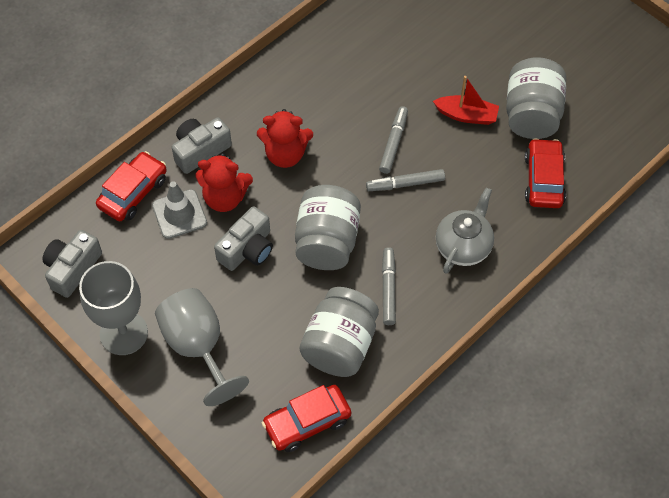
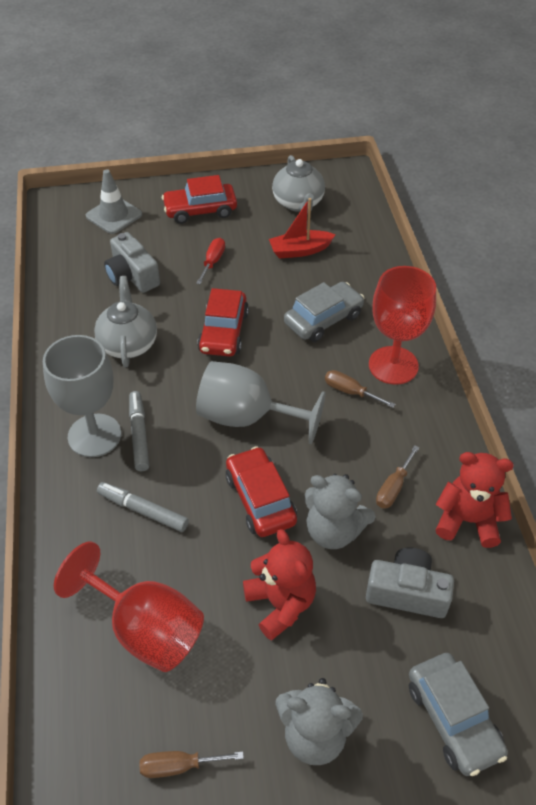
brown screwdriver: 0 -> 3
grey camera: 3 -> 2
grey car: 0 -> 2
grey jar: 3 -> 0
grey marker: 3 -> 2
grey teapot: 1 -> 2
grey teddy bear: 0 -> 2
red goblet: 0 -> 2
red screwdriver: 0 -> 1

